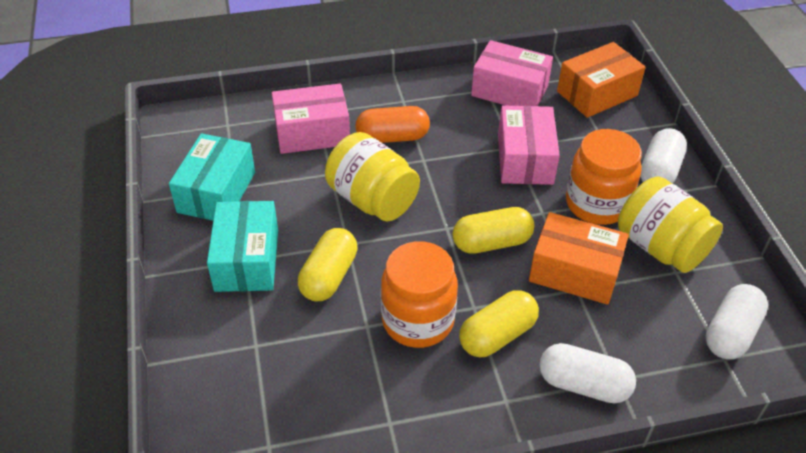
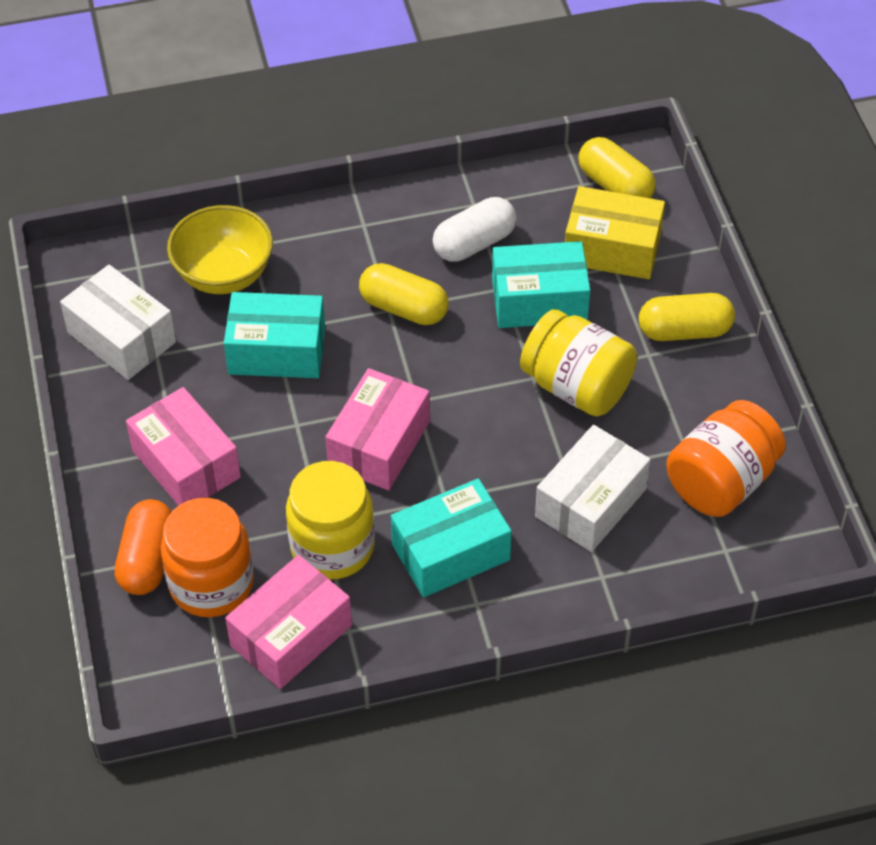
orange box: 2 -> 0
turquoise box: 2 -> 3
white box: 0 -> 2
white capsule: 3 -> 1
yellow bowl: 0 -> 1
yellow box: 0 -> 1

